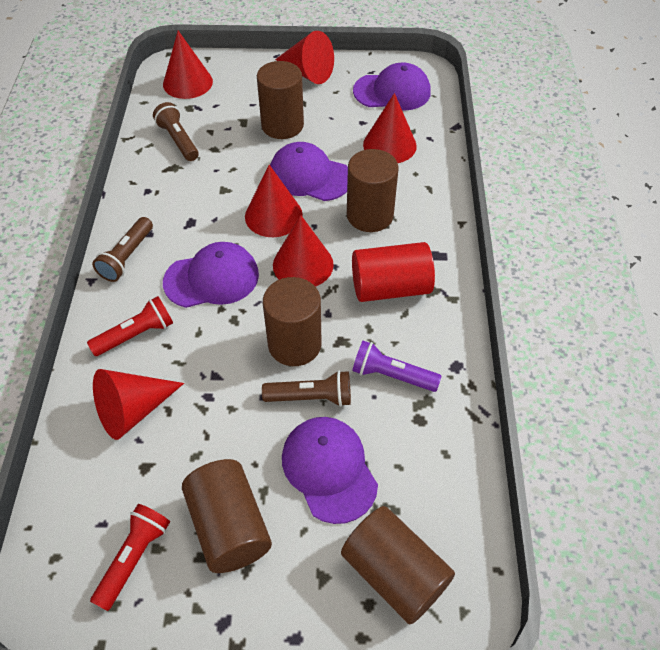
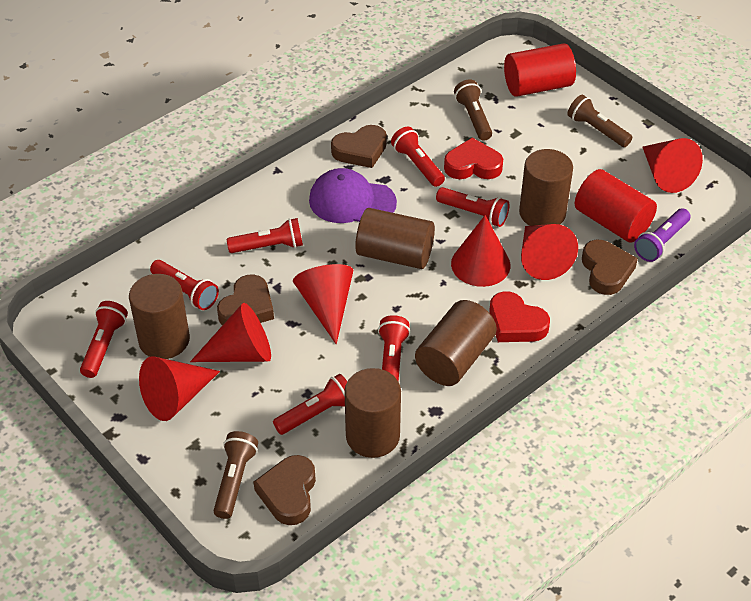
brown heart: 0 -> 4
purple cap: 4 -> 1
red cylinder: 1 -> 2
red flashlight: 2 -> 7
red heart: 0 -> 2

